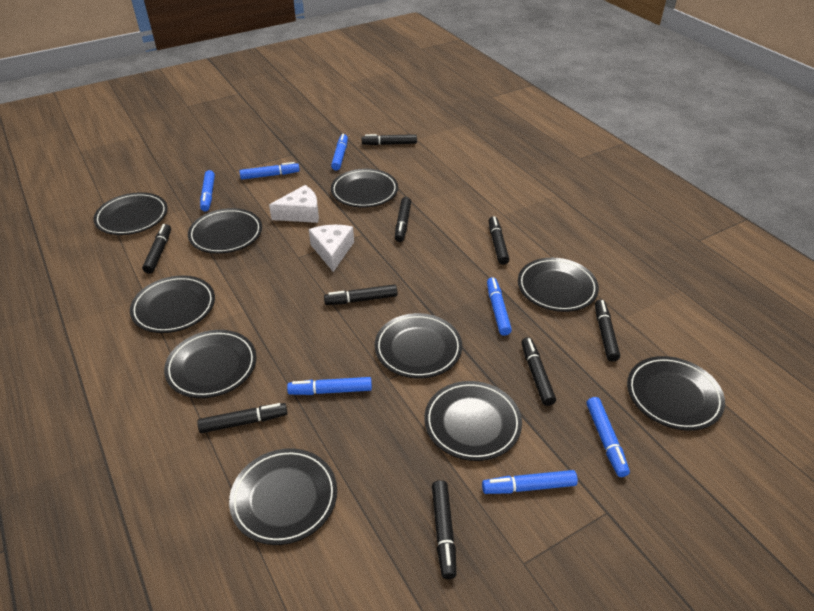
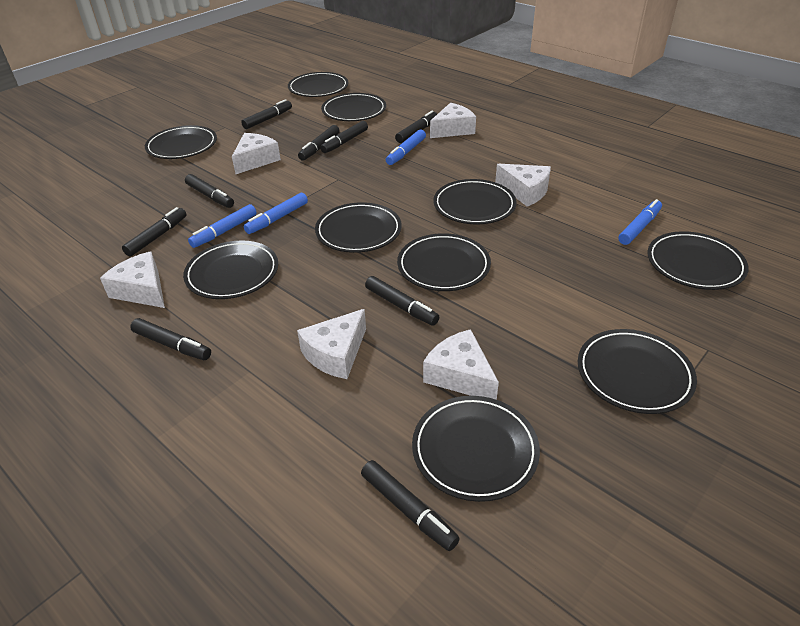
blue marker: 7 -> 4
white cheese: 2 -> 6

